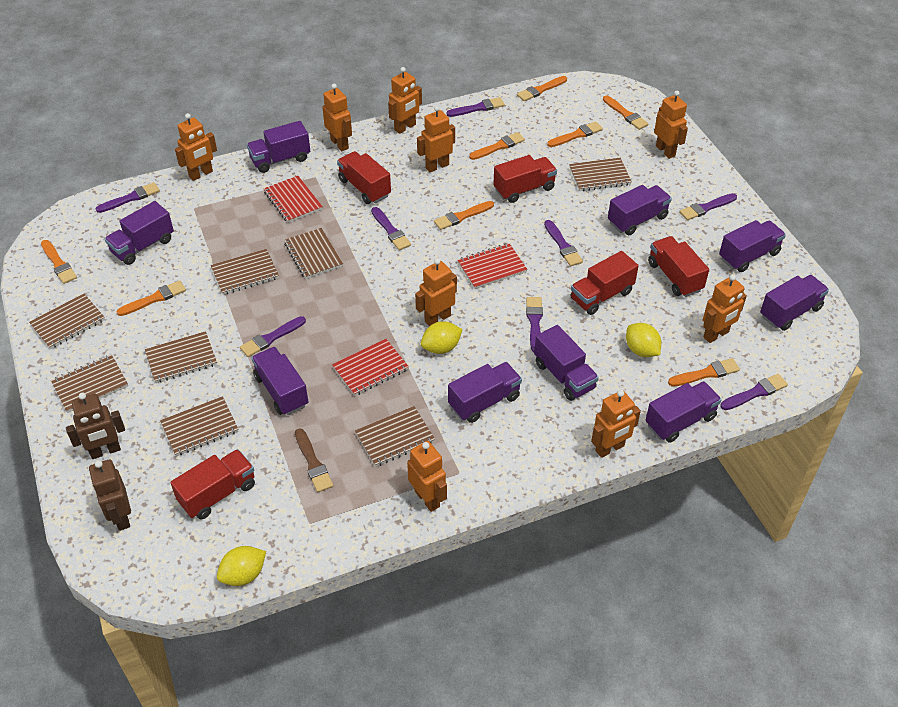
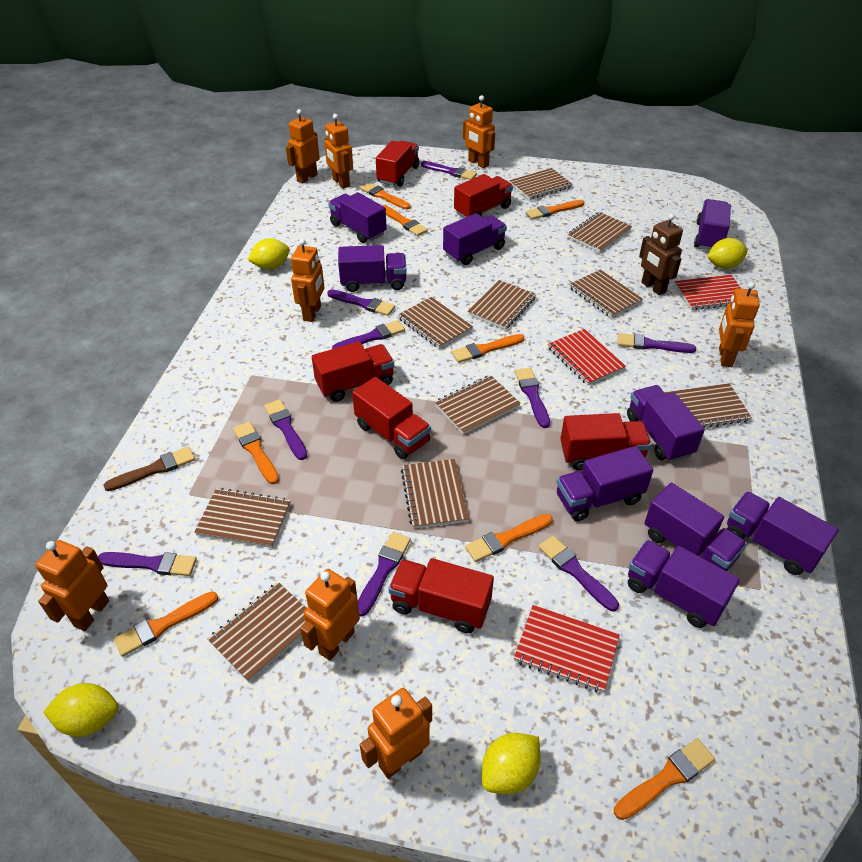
brown notebook: 8 -> 10
brown robot: 2 -> 1
orange robot: 9 -> 8
purple brush: 8 -> 9
red truck: 5 -> 6
yellow lemon: 3 -> 4

